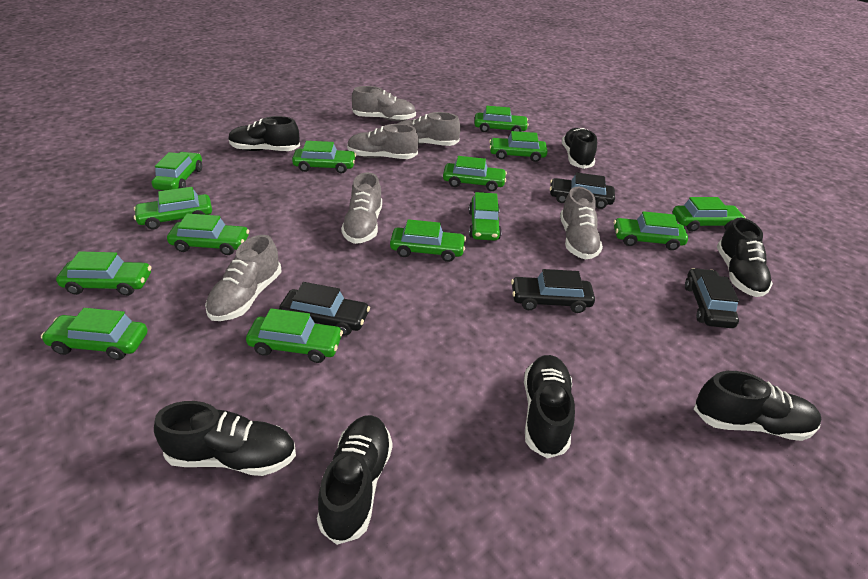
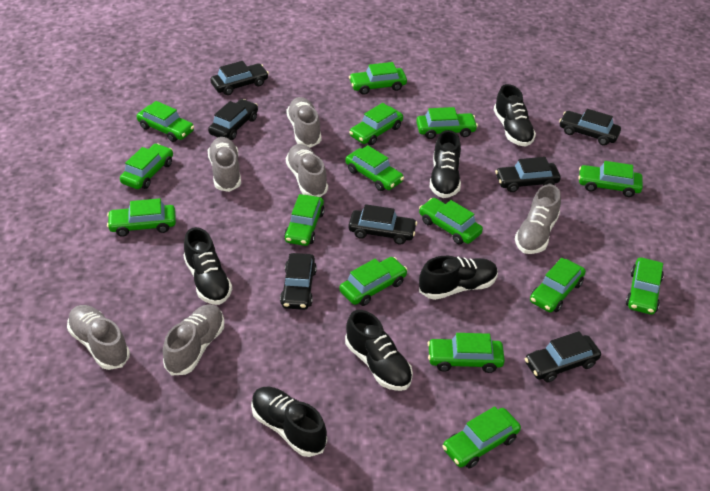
black car: 4 -> 7
black shoe: 7 -> 6
green car: 14 -> 15

